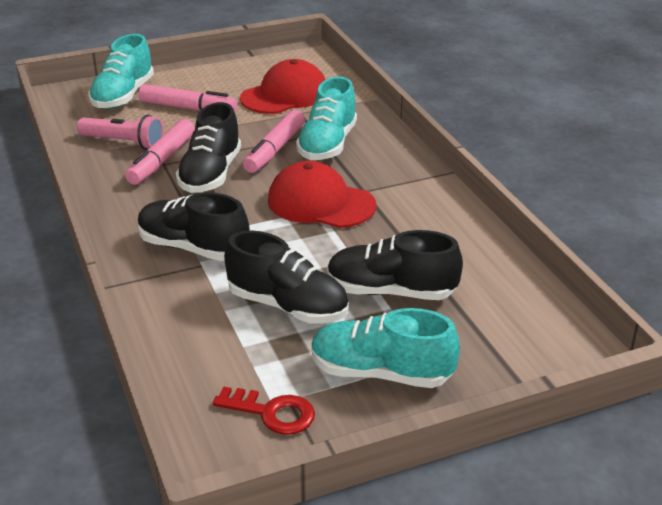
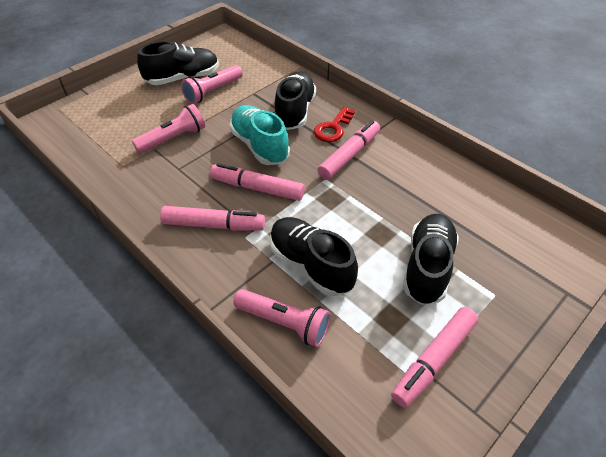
pink flashlight: 1 -> 3
pink marker: 3 -> 4
red cap: 2 -> 0
turquoise shoe: 3 -> 1

